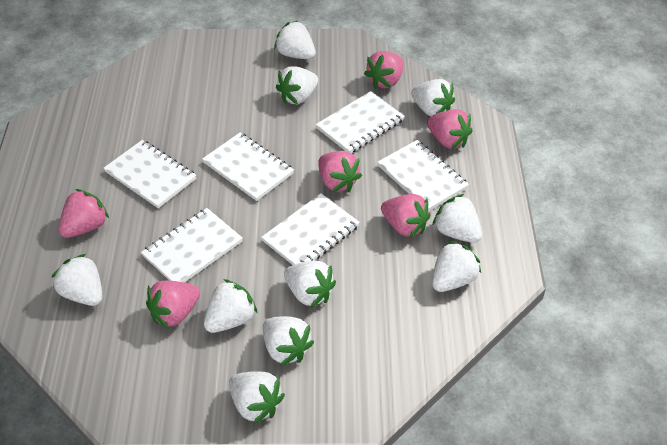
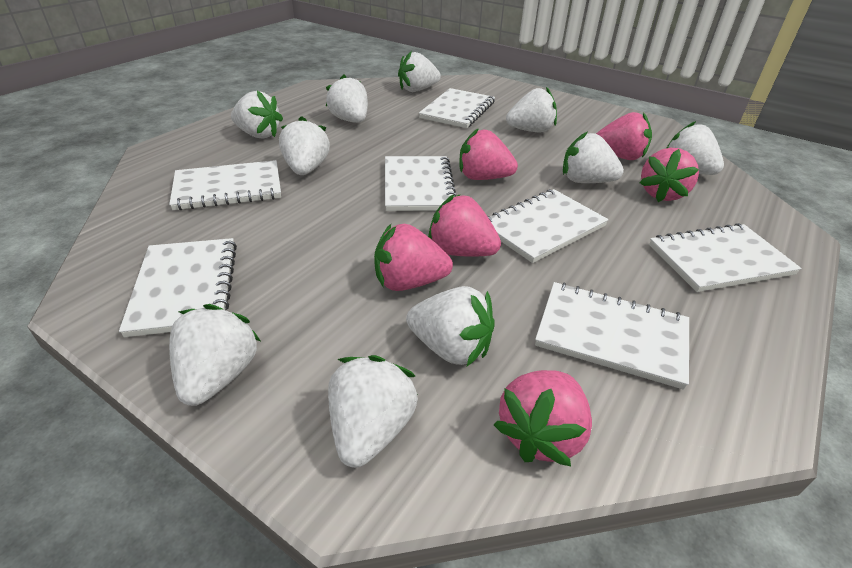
white notebook: 6 -> 7

